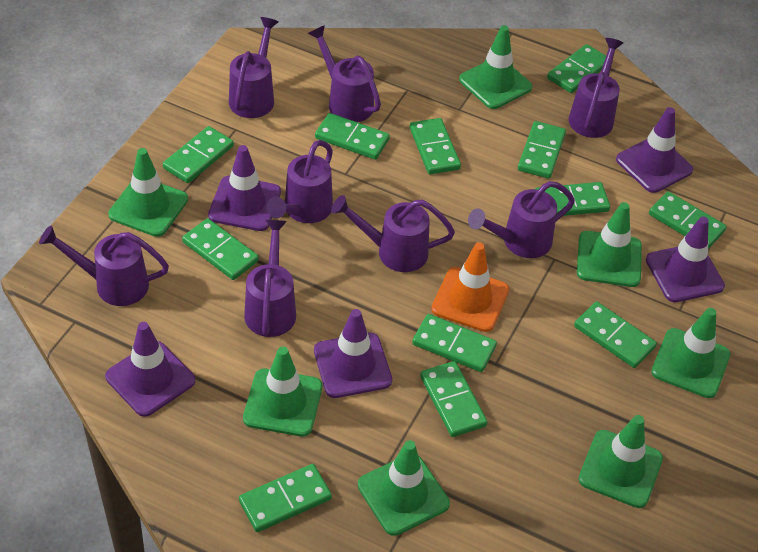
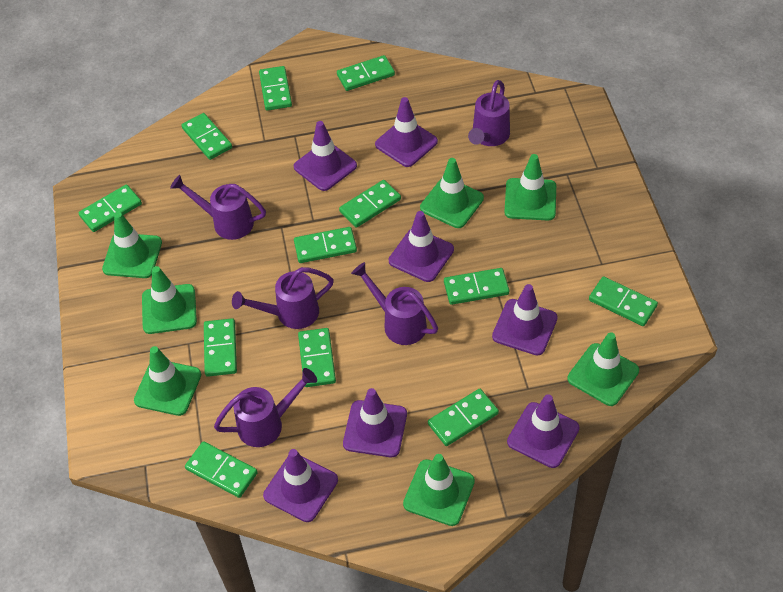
orange traffic cone: 1 -> 0
purple traffic cone: 5 -> 7
purple watering can: 8 -> 5

